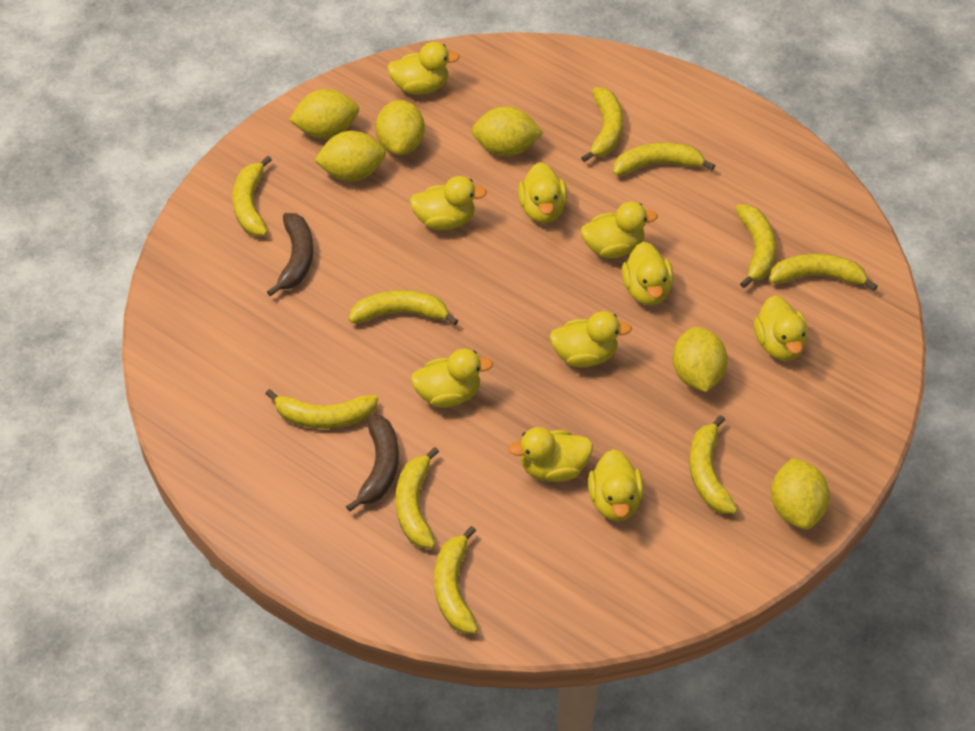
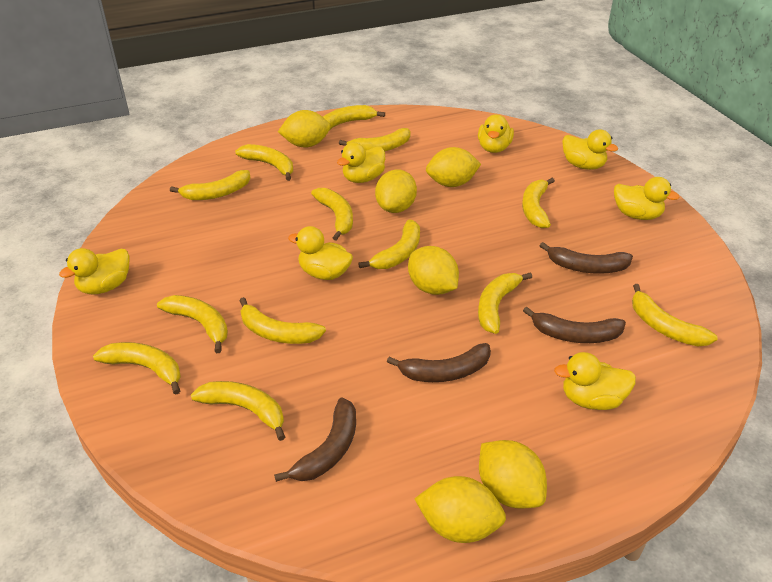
brown banana: 2 -> 4
yellow banana: 10 -> 13
yellow duck: 10 -> 7

